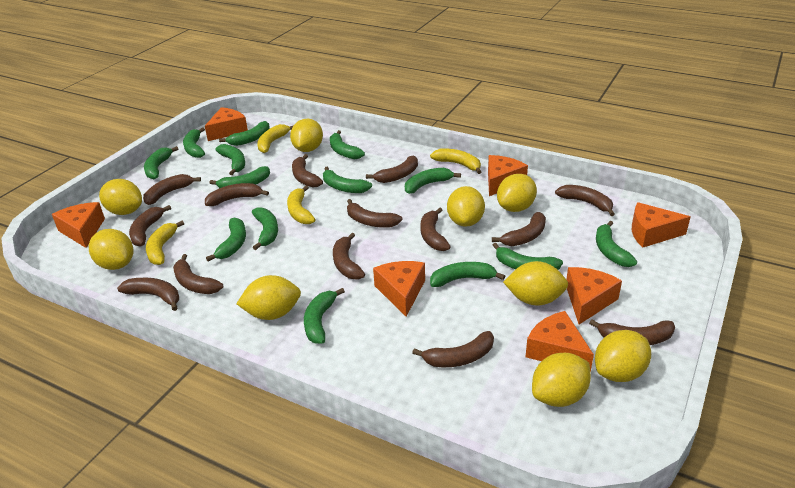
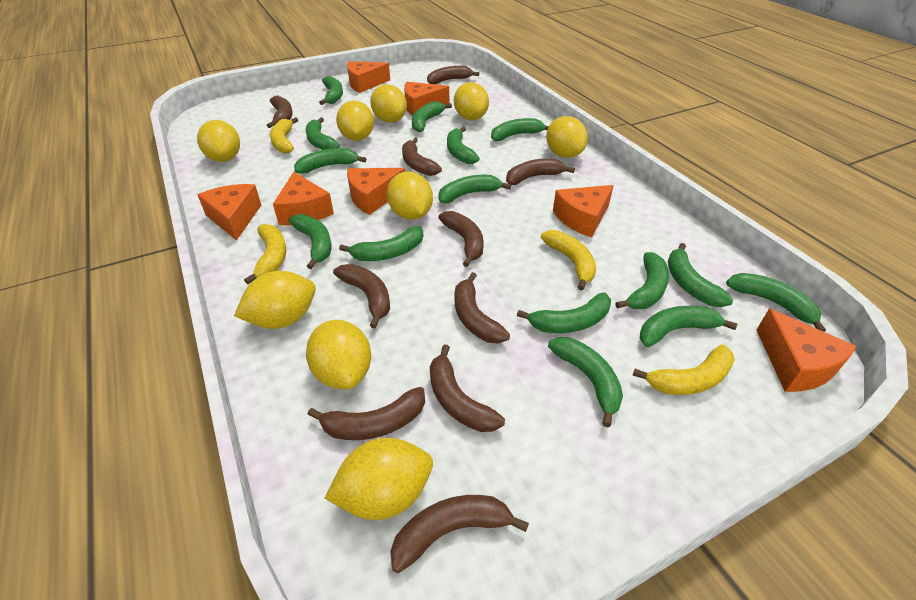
brown banana: 14 -> 10
green banana: 14 -> 15

